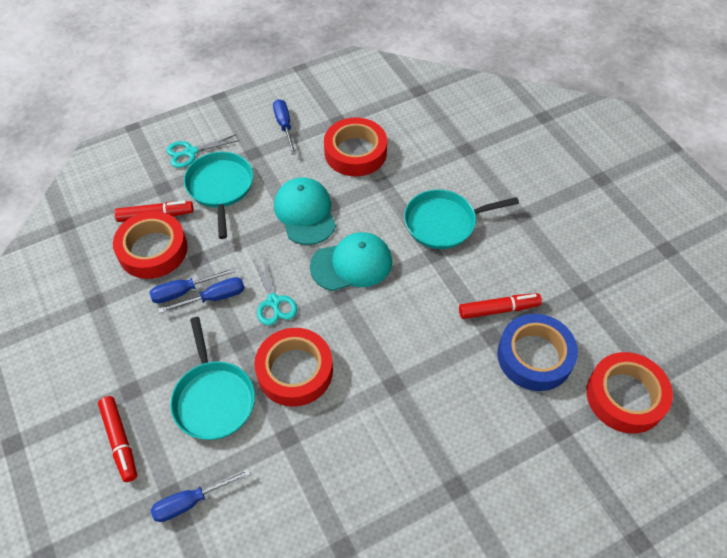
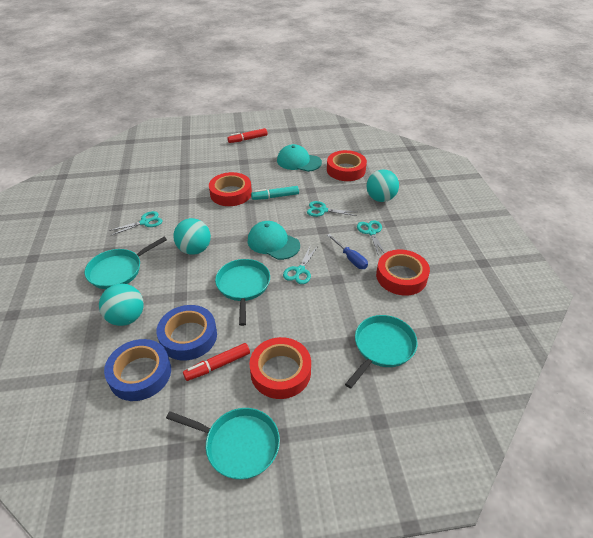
blue screwdriver: 4 -> 1
blue tape: 1 -> 2
red marker: 3 -> 2
turquoise ball: 0 -> 3
turquoise marker: 0 -> 1
turquoise pan: 3 -> 4
turquoise scissors: 2 -> 4

